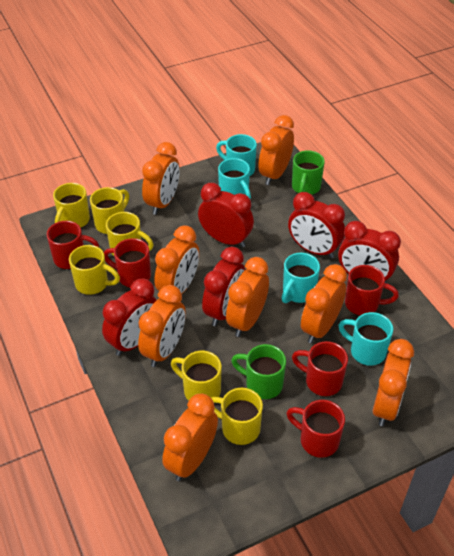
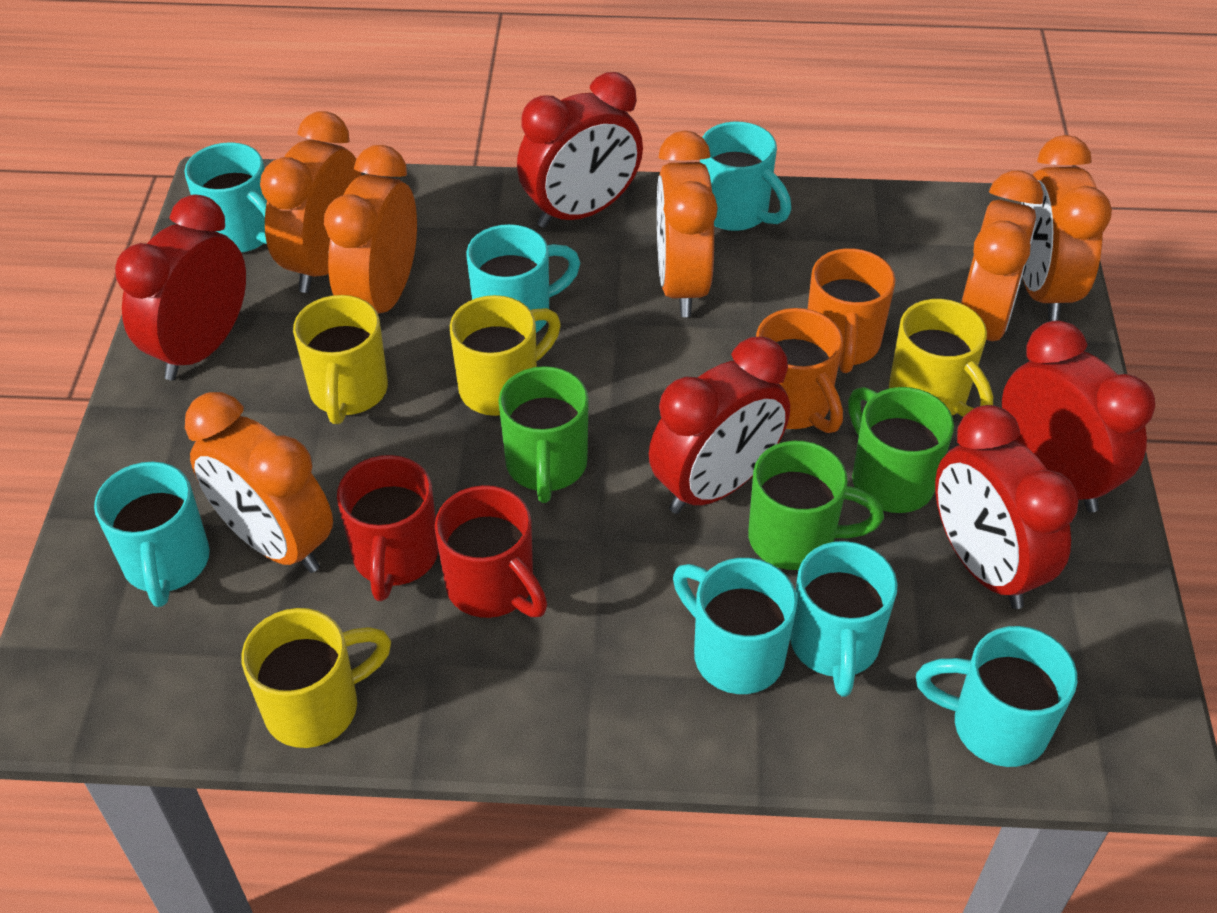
green mug: 2 -> 3
orange clock: 8 -> 6
orange mug: 0 -> 2
red mug: 5 -> 2
turquoise mug: 4 -> 7
yellow mug: 6 -> 4

